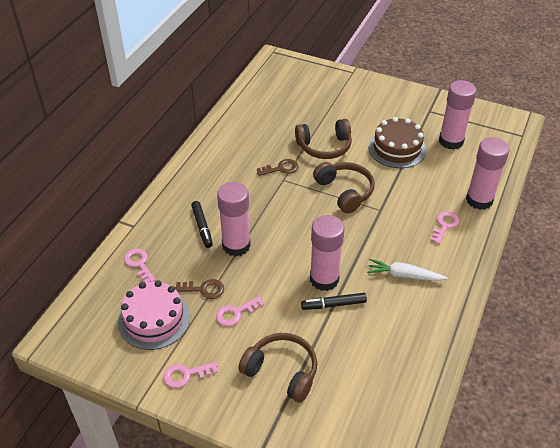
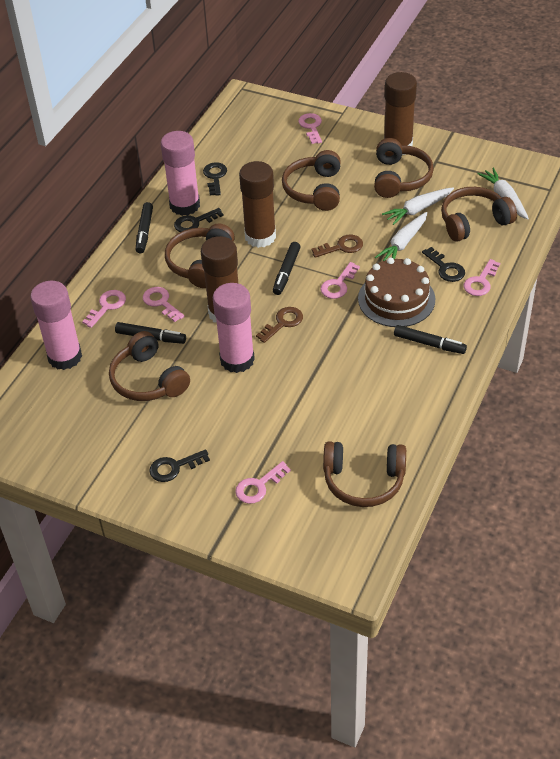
black key: 0 -> 4
black marker: 2 -> 4
brown glue stick: 0 -> 3
brown headphones: 3 -> 6
pink cake: 1 -> 0
pink glue stick: 4 -> 3
pink key: 4 -> 6
white carrot: 1 -> 3

